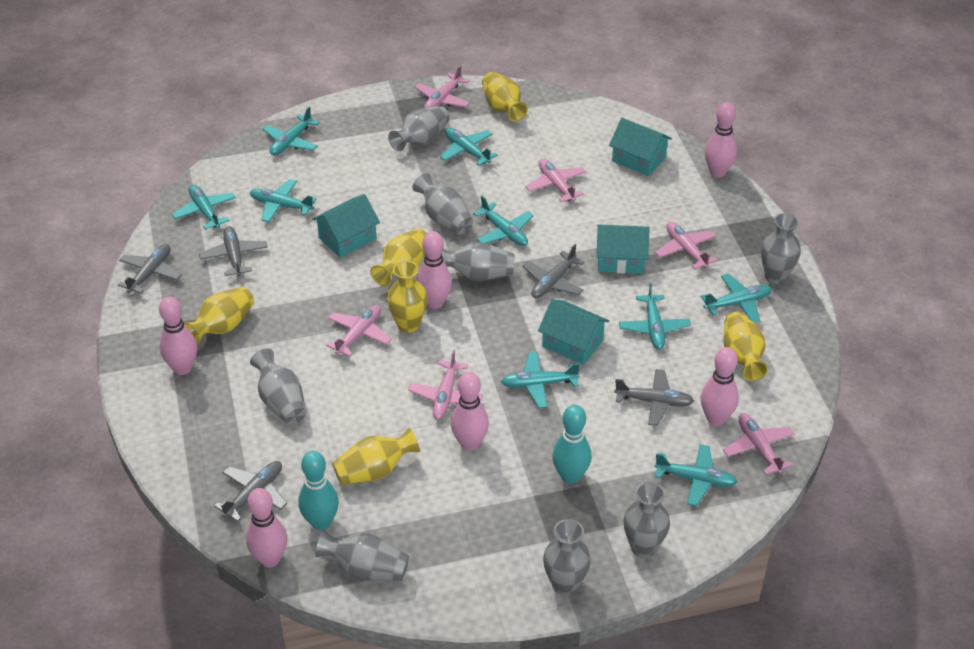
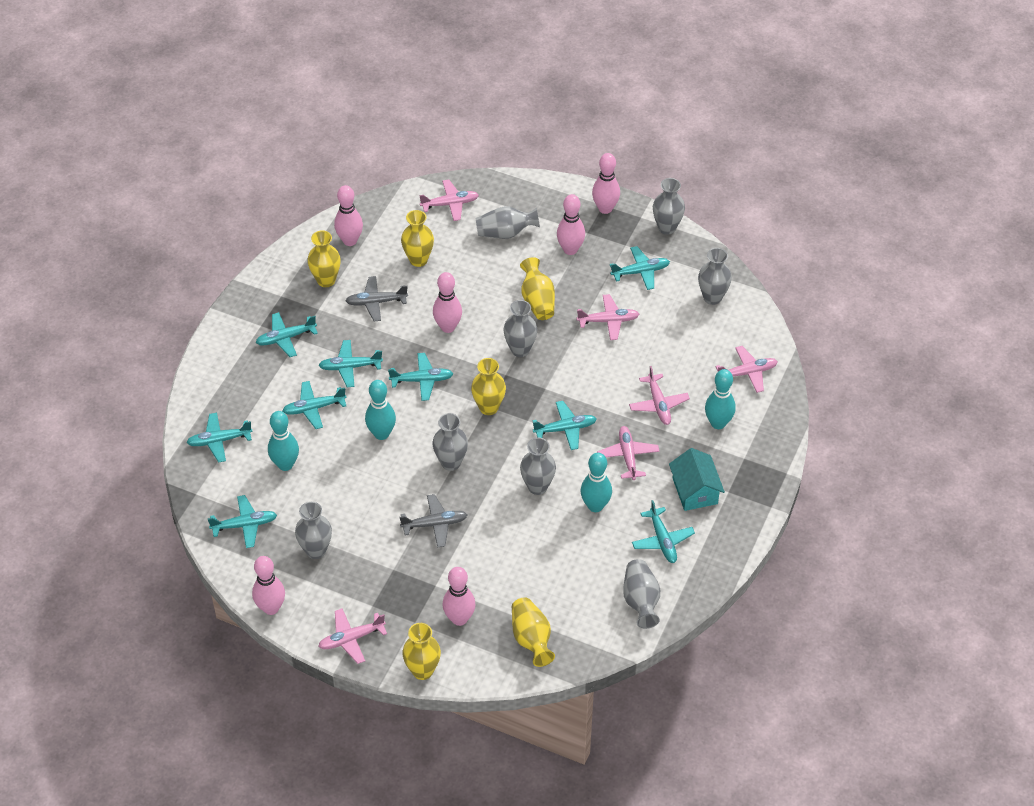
grey plane: 5 -> 2
turquoise bowling pin: 2 -> 4
turquoise house: 4 -> 1

